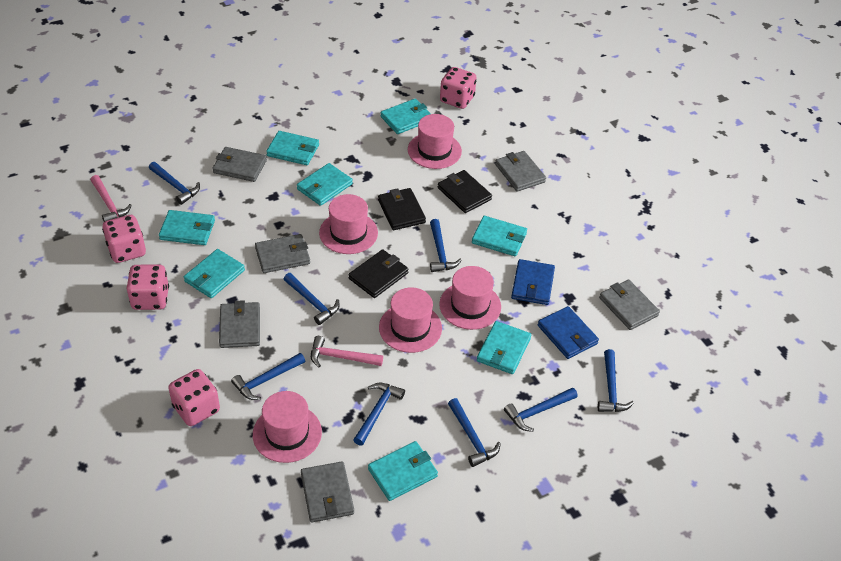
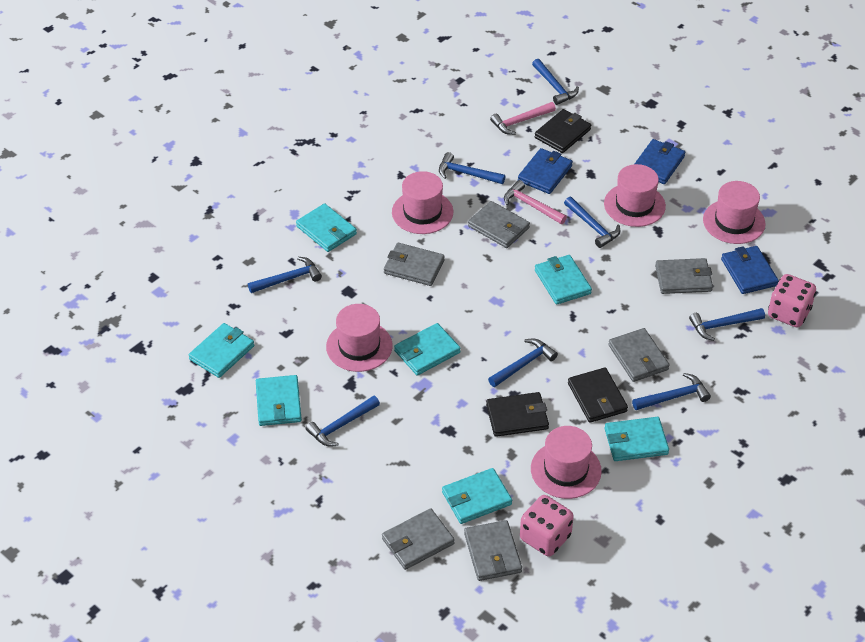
blue wallet: 2 -> 3
pink dice: 4 -> 2
turquoise wallet: 8 -> 7

